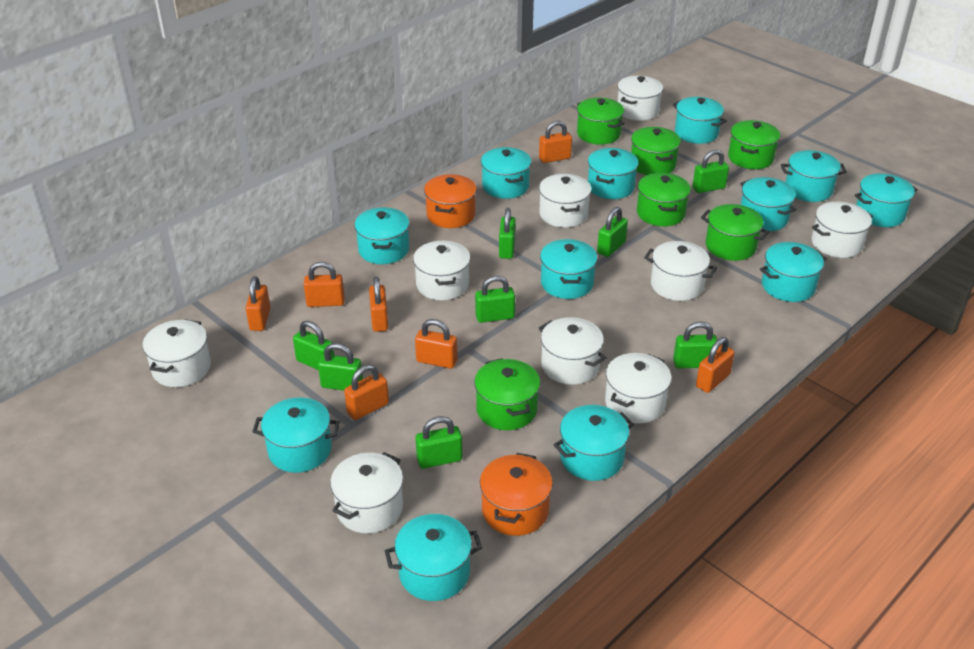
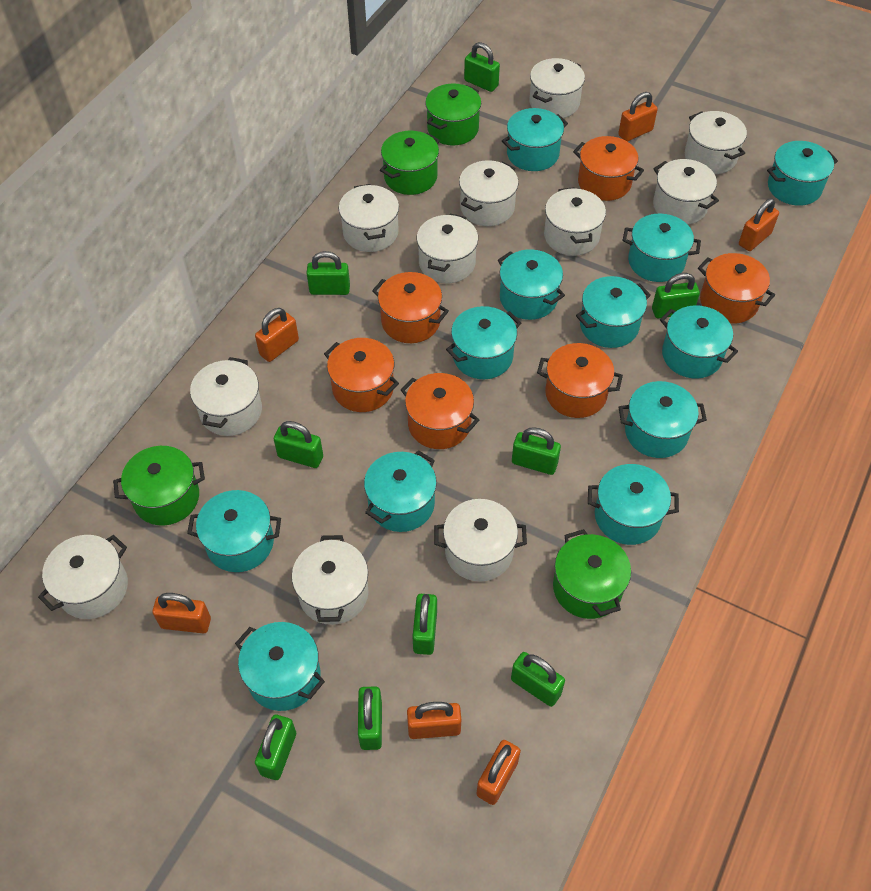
green padlock: 8 -> 9
green pot: 6 -> 4
orange padlock: 7 -> 6
orange pot: 2 -> 6
white pot: 9 -> 11

